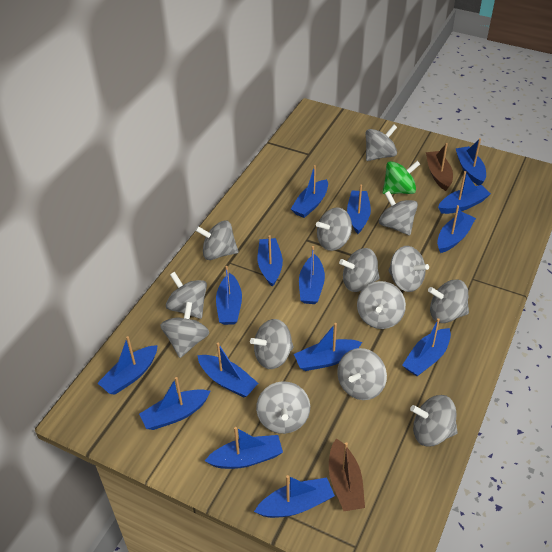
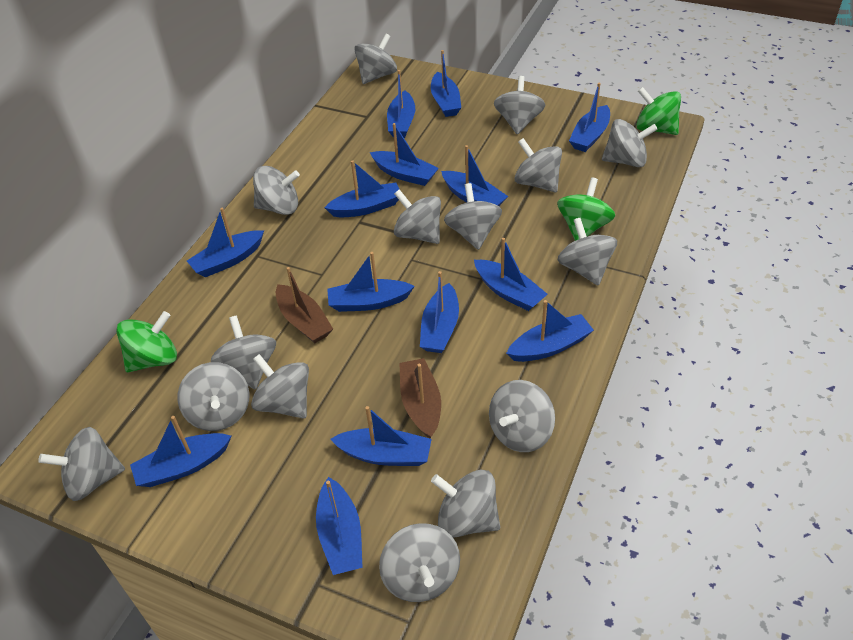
blue boat: 15 -> 14
green spinning top: 1 -> 3
grey spinning top: 14 -> 15

